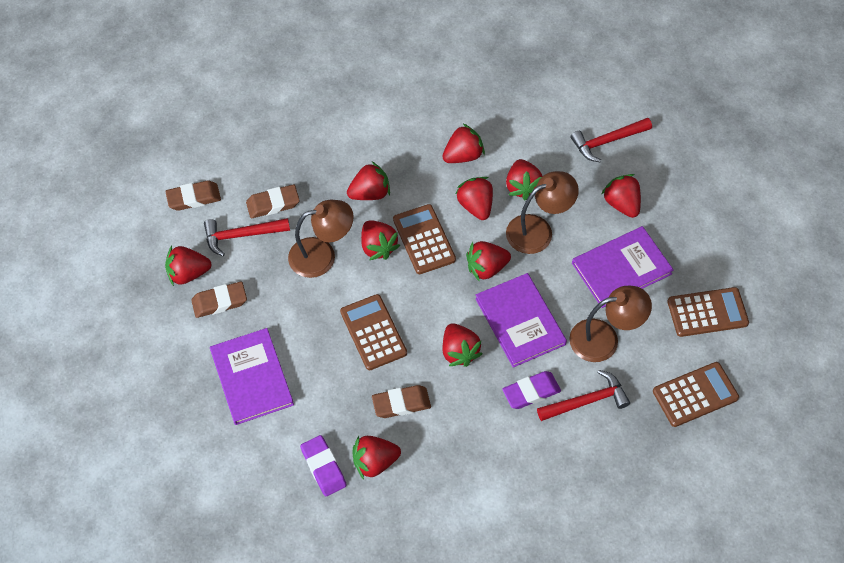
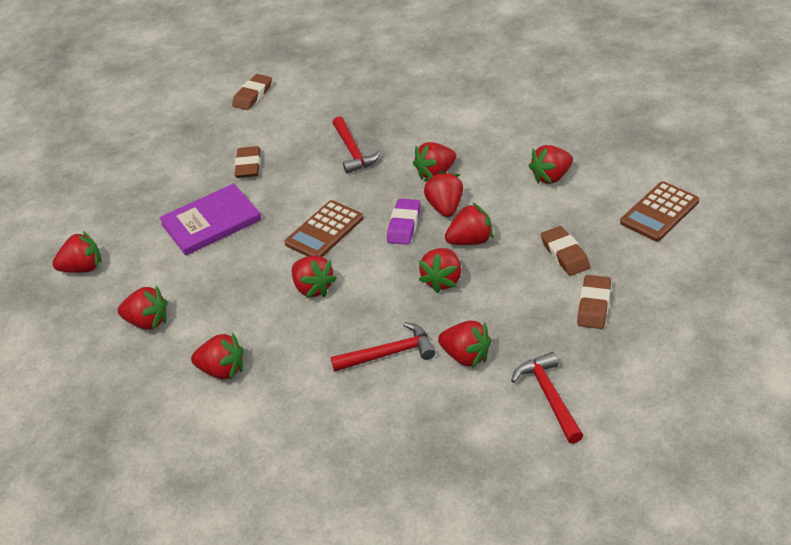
brown calculator: 4 -> 2
brown lamp: 3 -> 0
purple book: 3 -> 1
purple eraser: 2 -> 1

